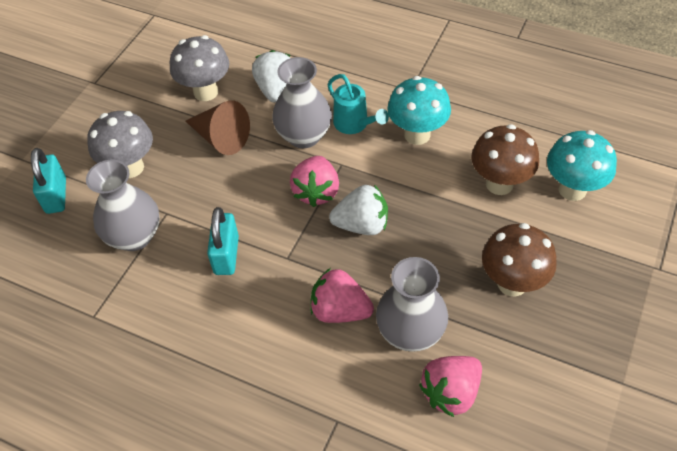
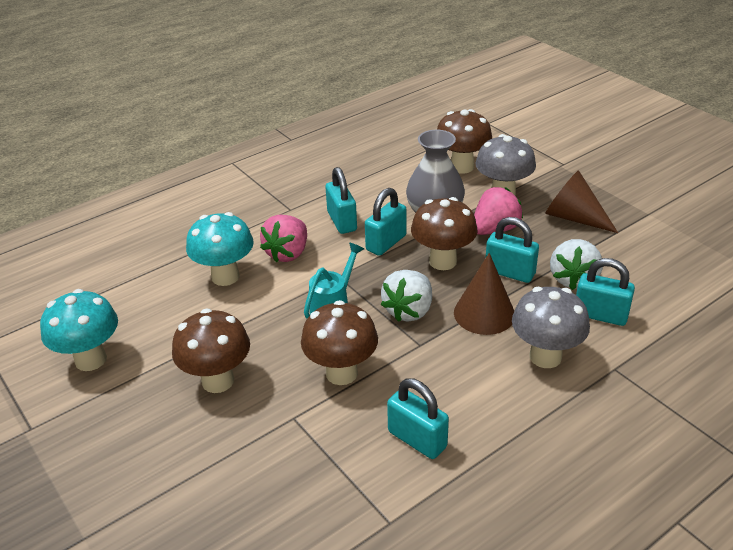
brown cone: 1 -> 2
brown mushroom: 2 -> 4
grey vase: 3 -> 1
pink strawberry: 3 -> 2
turquoise padlock: 2 -> 5

